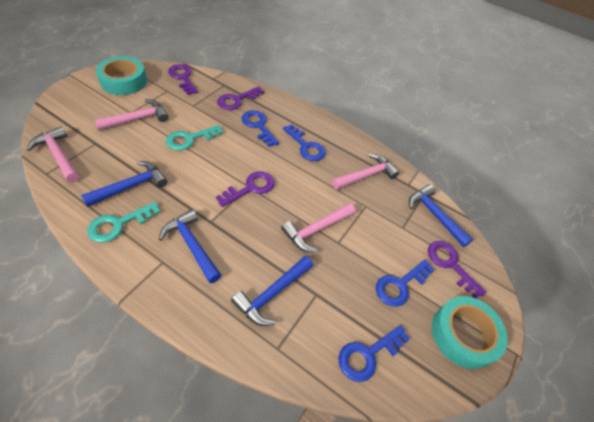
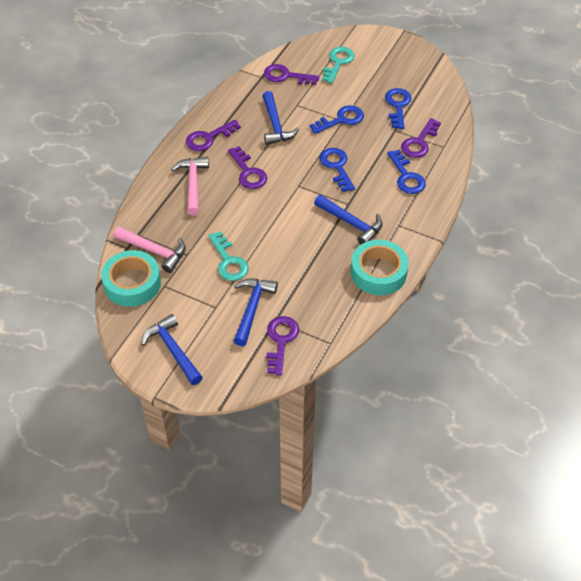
pink hammer: 4 -> 2
purple key: 4 -> 5

